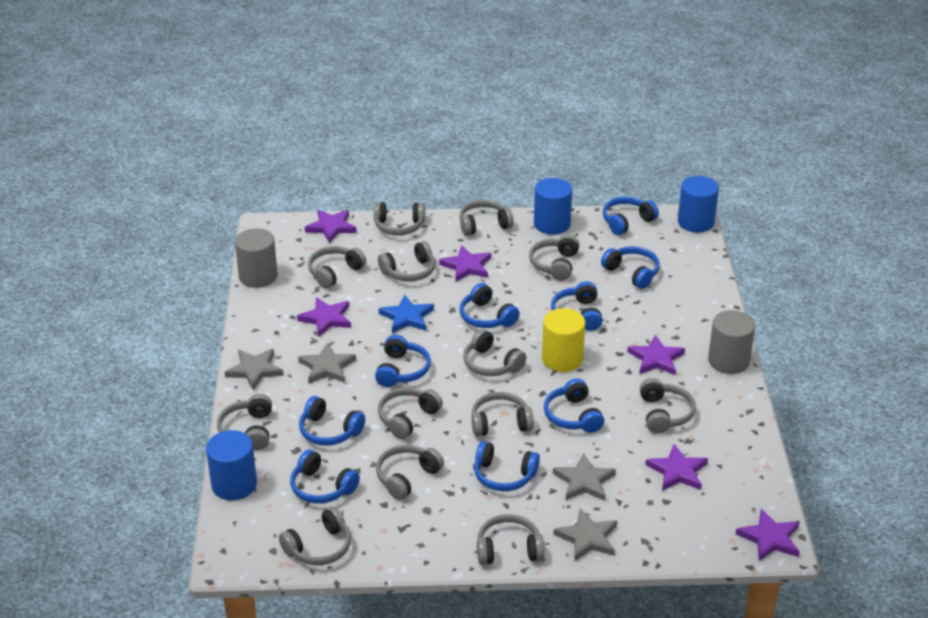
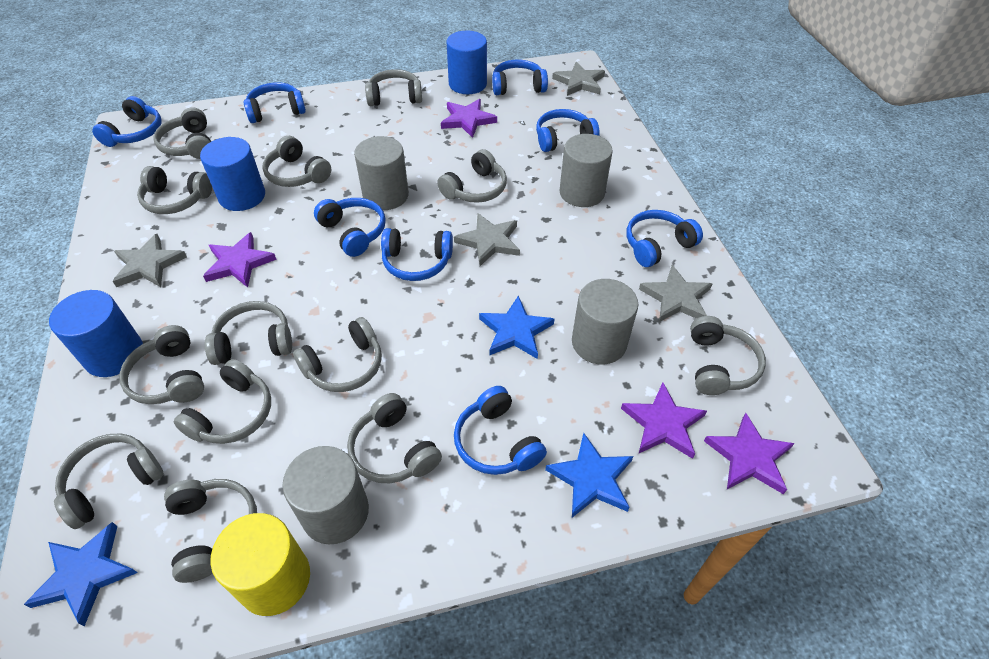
blue headphones: 9 -> 8
blue star: 1 -> 3
grey cylinder: 2 -> 4
purple star: 6 -> 4

